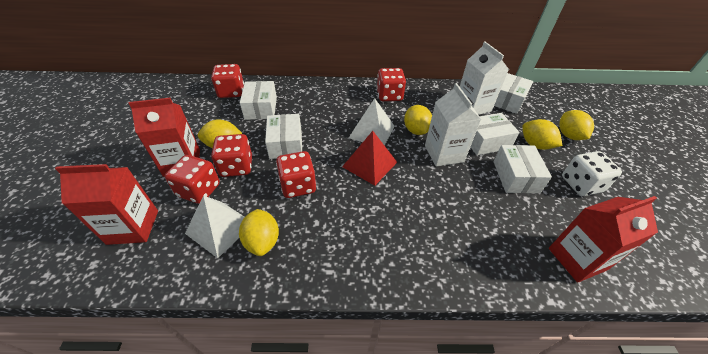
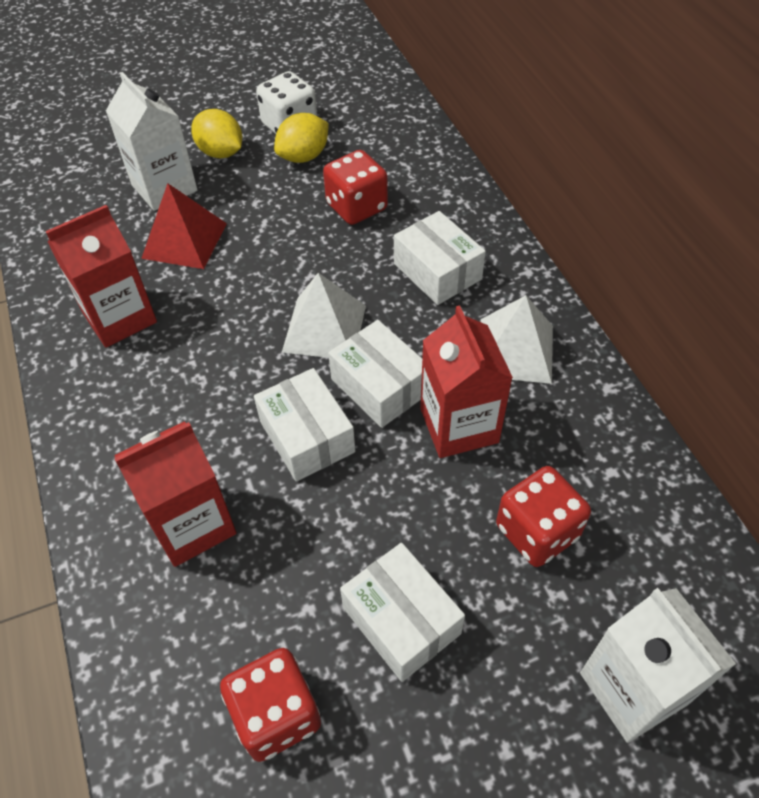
red dice: 5 -> 3
white box: 5 -> 4
yellow lemon: 5 -> 2

